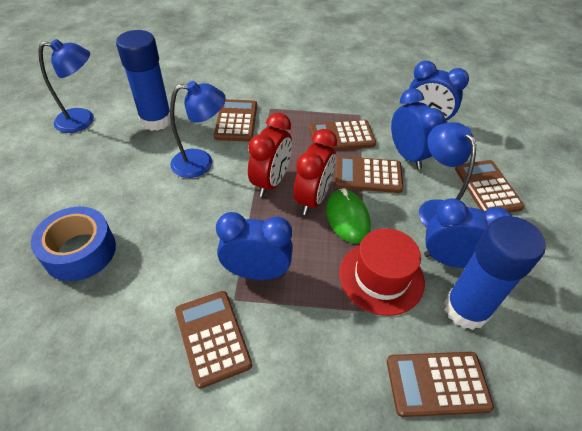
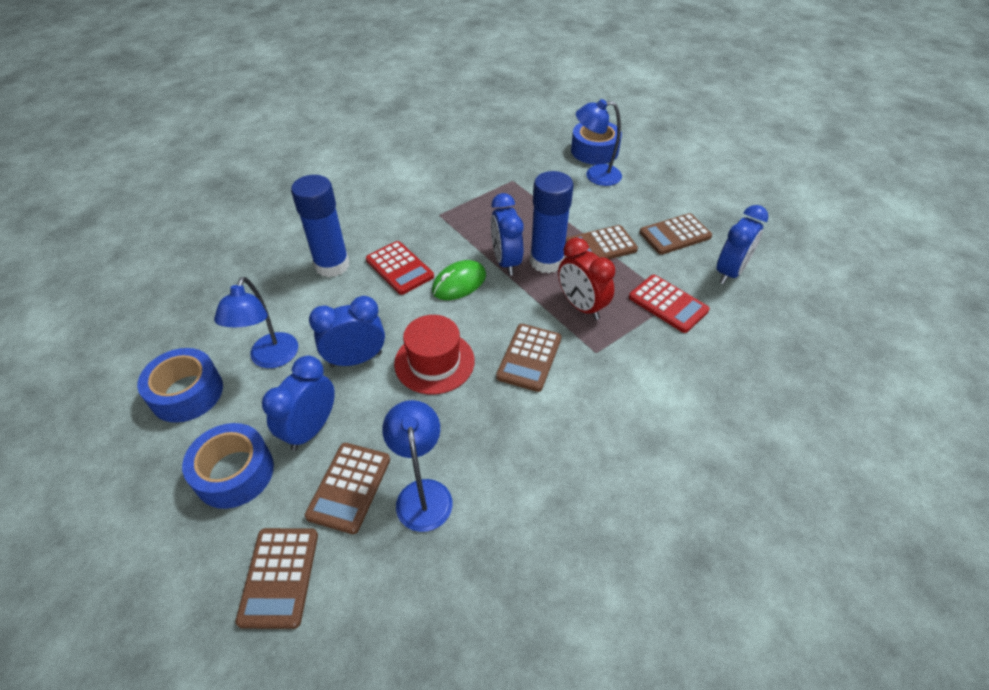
blue tape: 1 -> 3
brown calculator: 6 -> 5
red calculator: 0 -> 2
red clock: 2 -> 1

